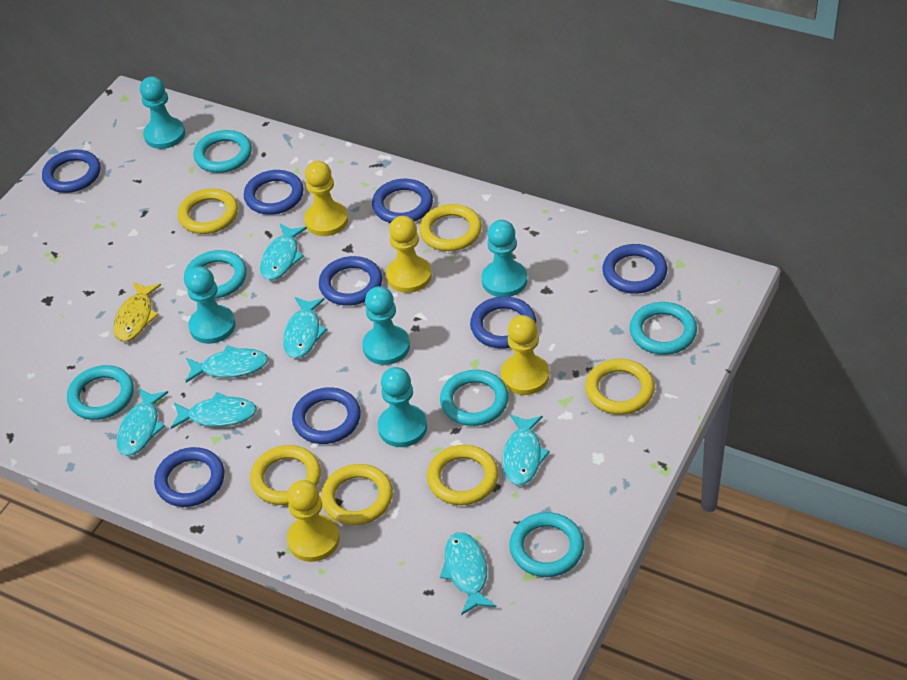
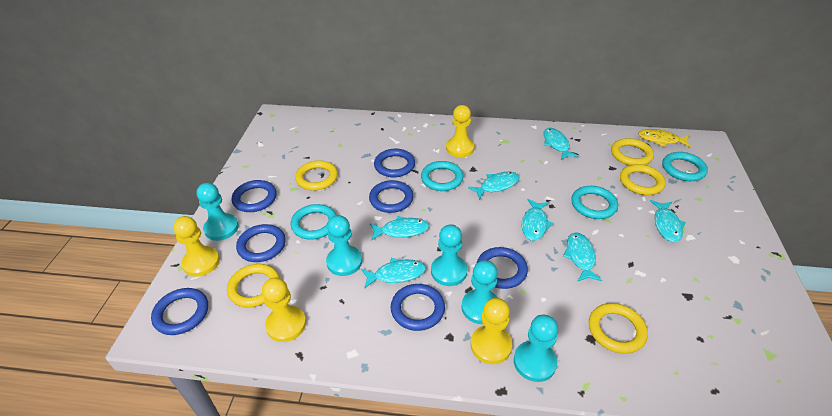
blue ring: 8 -> 7
turquoise ring: 6 -> 4
yellow ring: 6 -> 5

